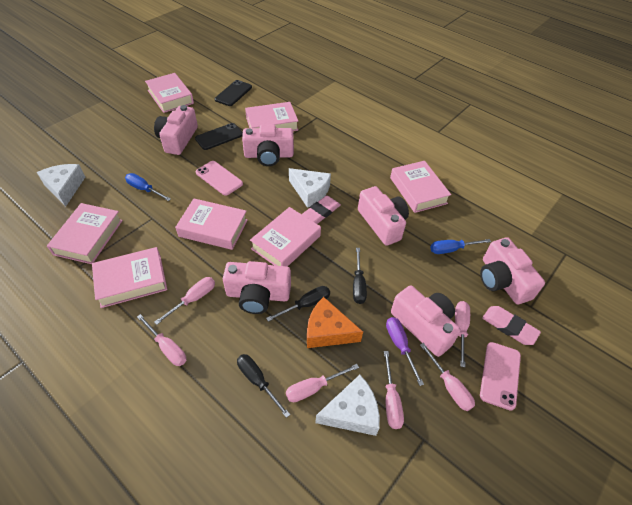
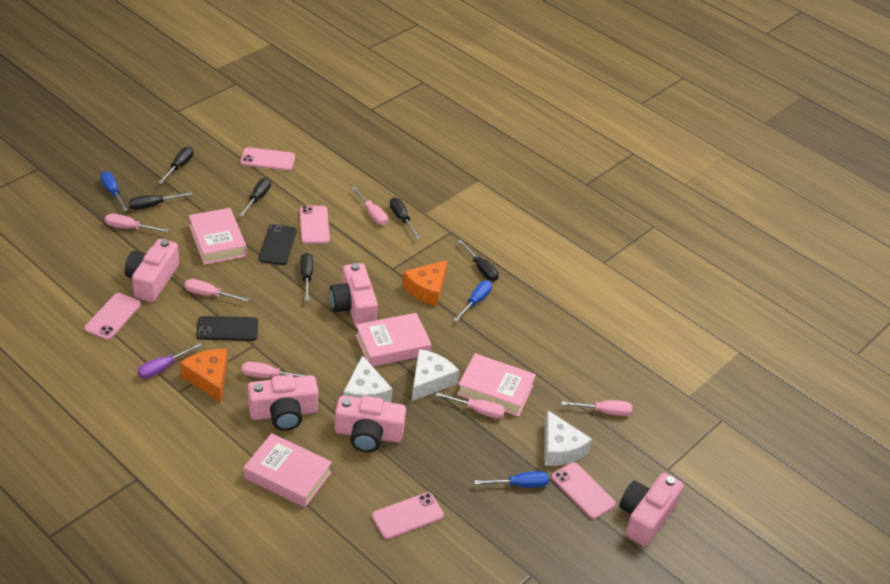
black screwdriver: 3 -> 6
blue screwdriver: 2 -> 3
orange cheese: 1 -> 2
pink book: 7 -> 4
pink camera: 6 -> 5
pink eraser: 2 -> 0
pink phone: 2 -> 5

